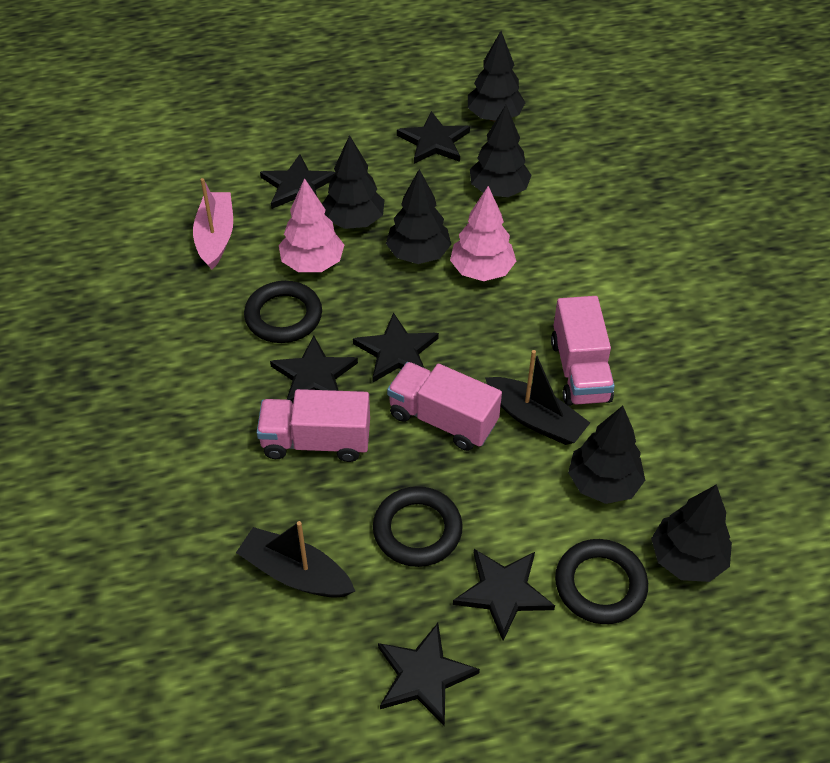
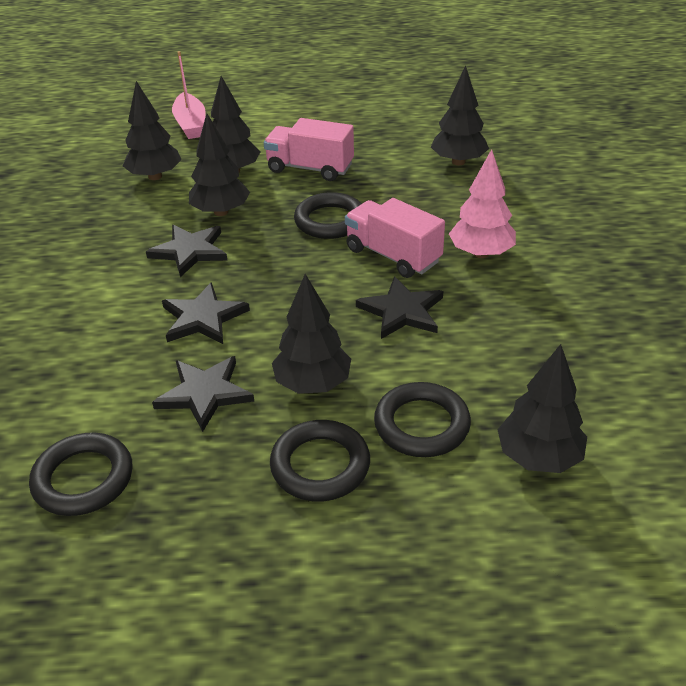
black boat: 2 -> 0
black ring: 3 -> 4
black star: 6 -> 4
pink tree: 2 -> 1
pink truck: 3 -> 2

